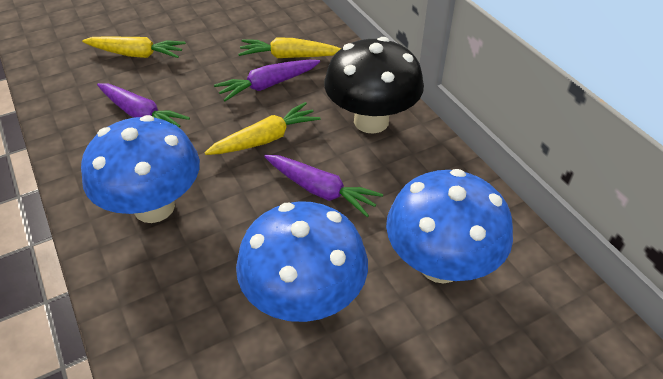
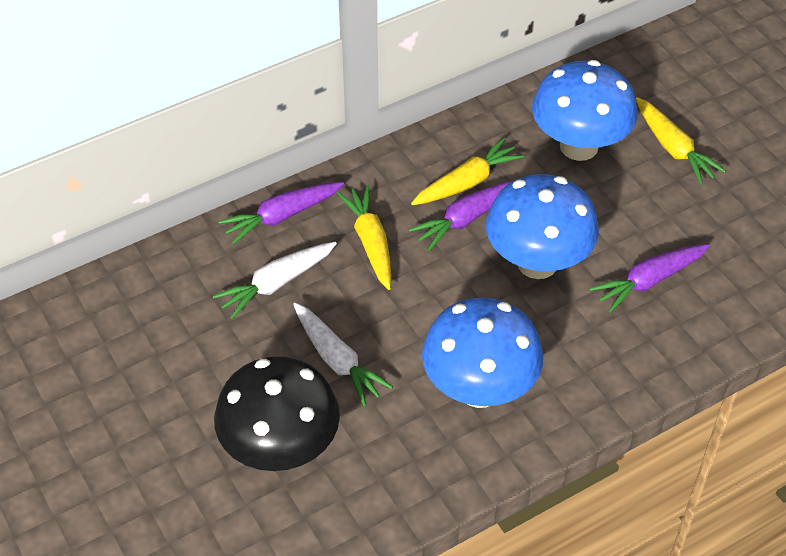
white carrot: 0 -> 2

